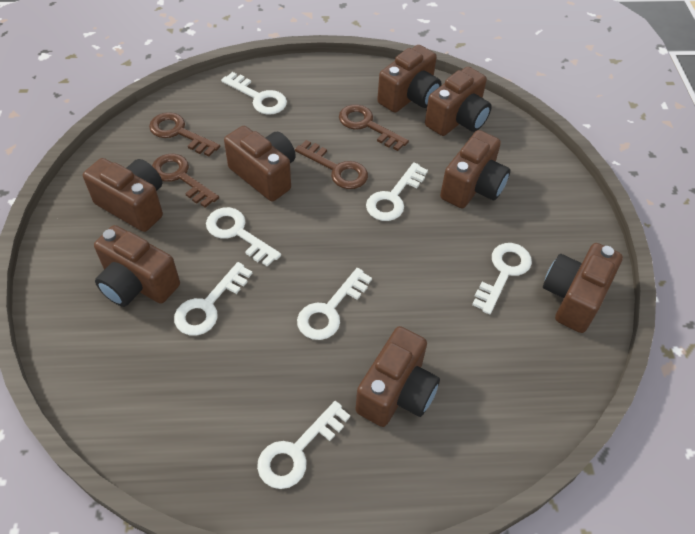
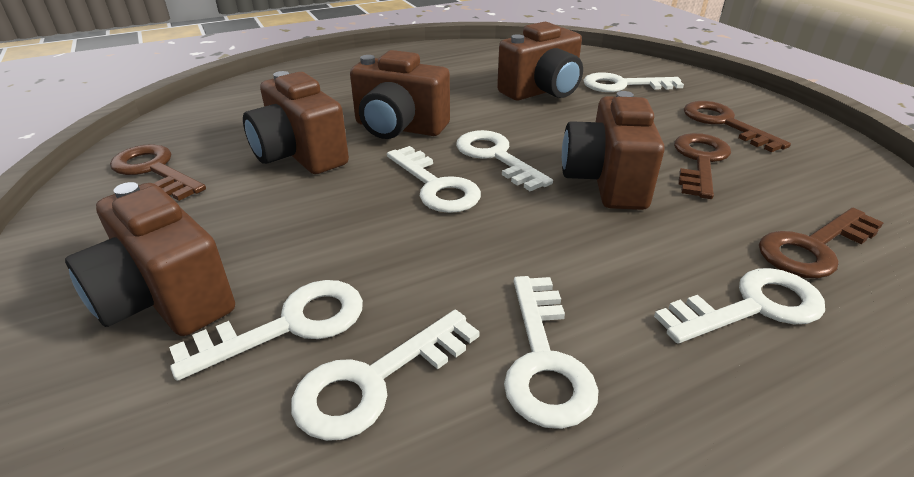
brown camera: 8 -> 5

